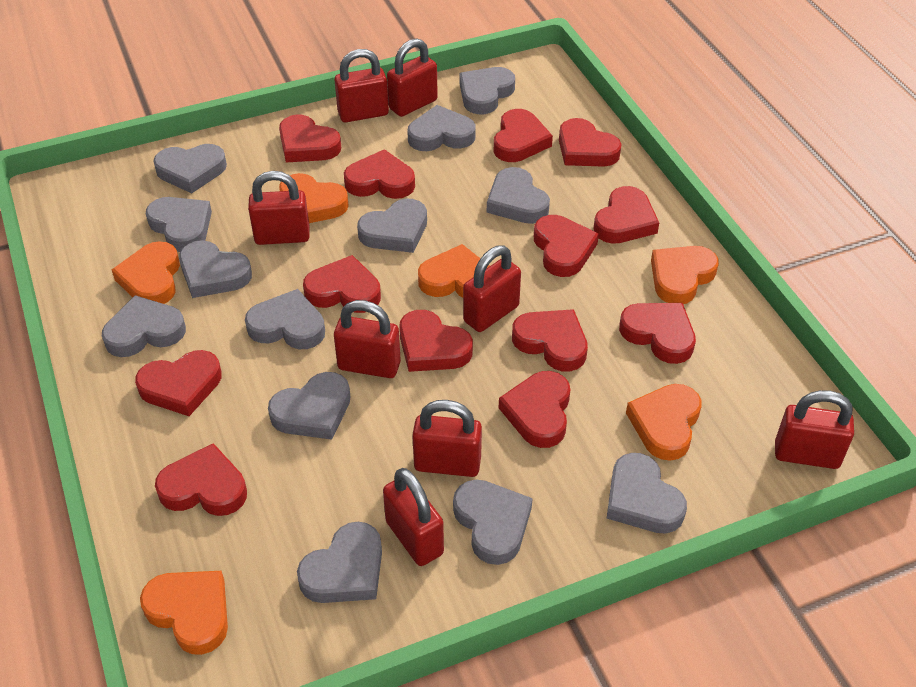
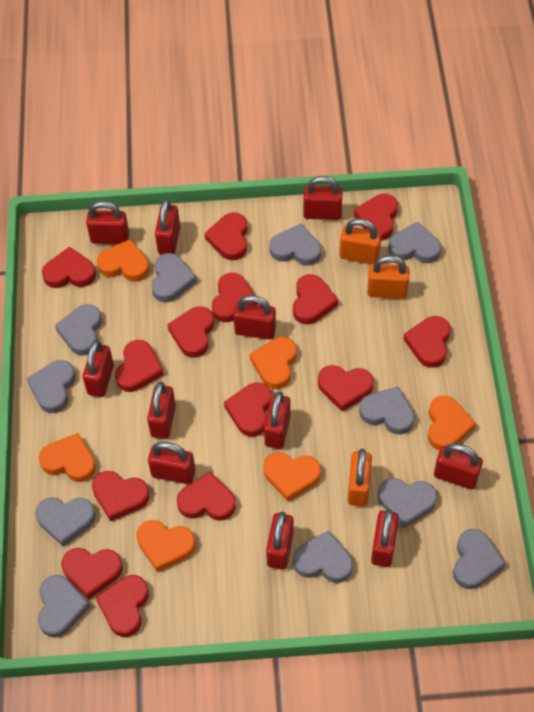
grey heart: 13 -> 11
orange padlock: 0 -> 3
red heart: 13 -> 14
red padlock: 8 -> 11

